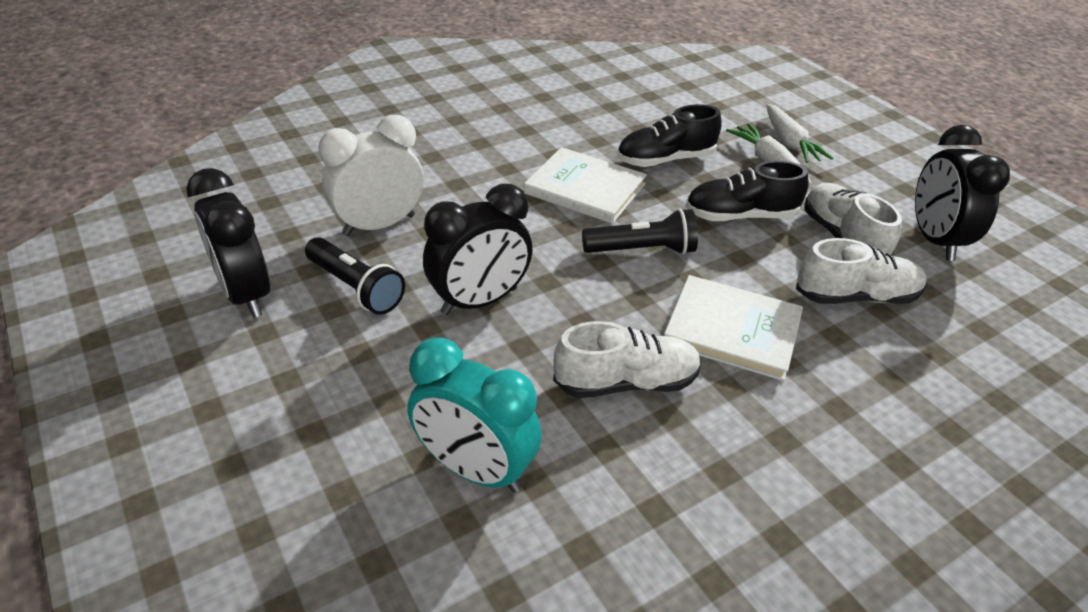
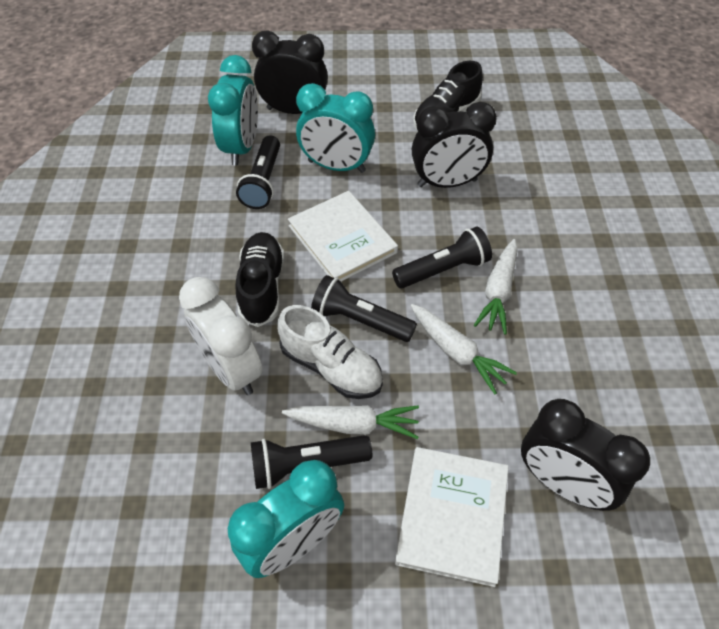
black flashlight: 2 -> 4
turquoise clock: 1 -> 3
white carrot: 2 -> 3
white shoe: 3 -> 1

